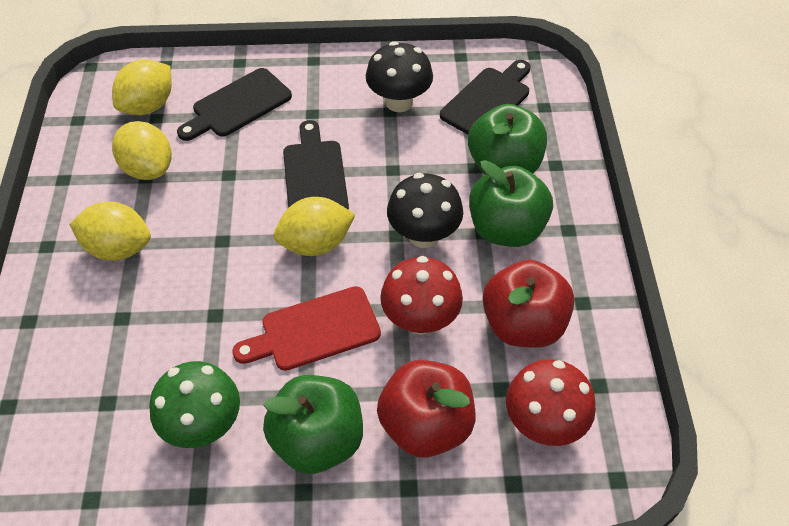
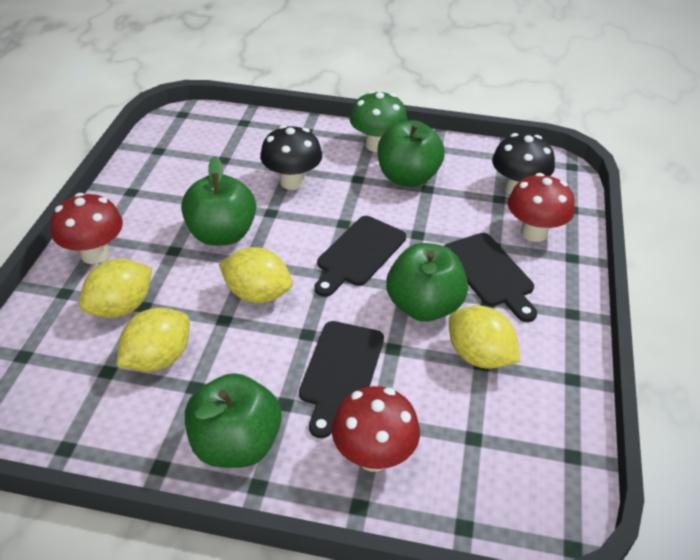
green apple: 3 -> 4
red apple: 2 -> 0
red cutting board: 1 -> 0
red mushroom: 2 -> 3

